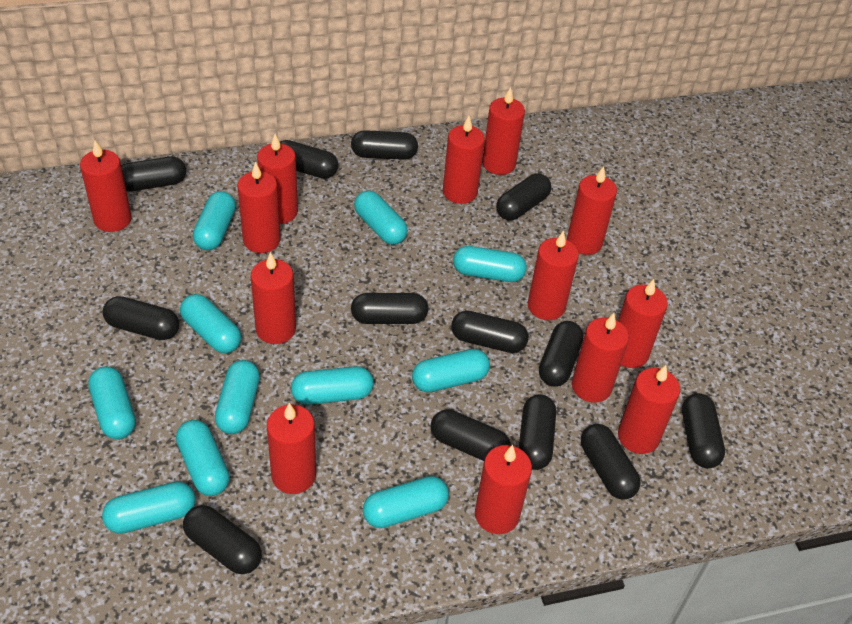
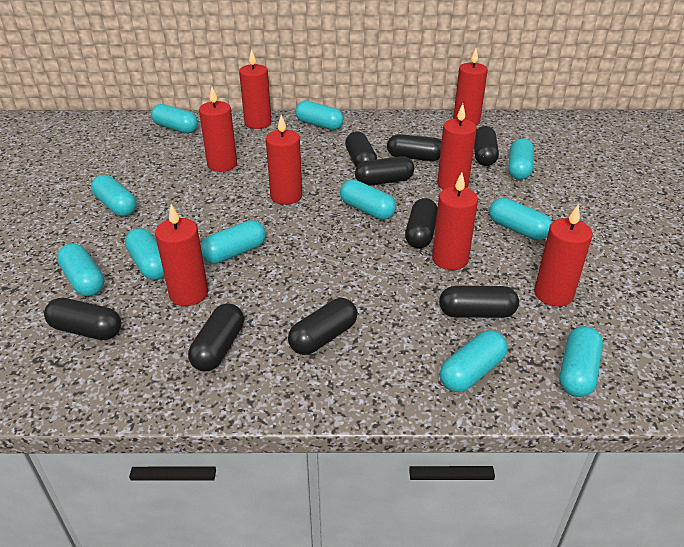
black capsule: 13 -> 9
red candle: 13 -> 8

